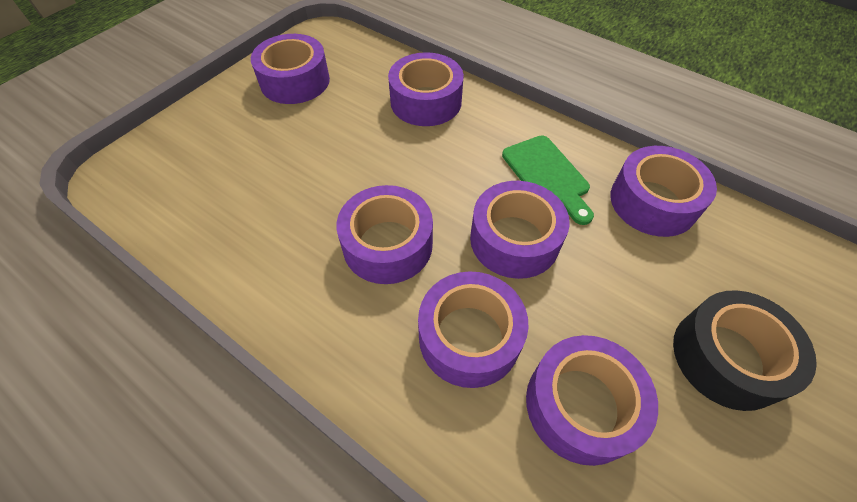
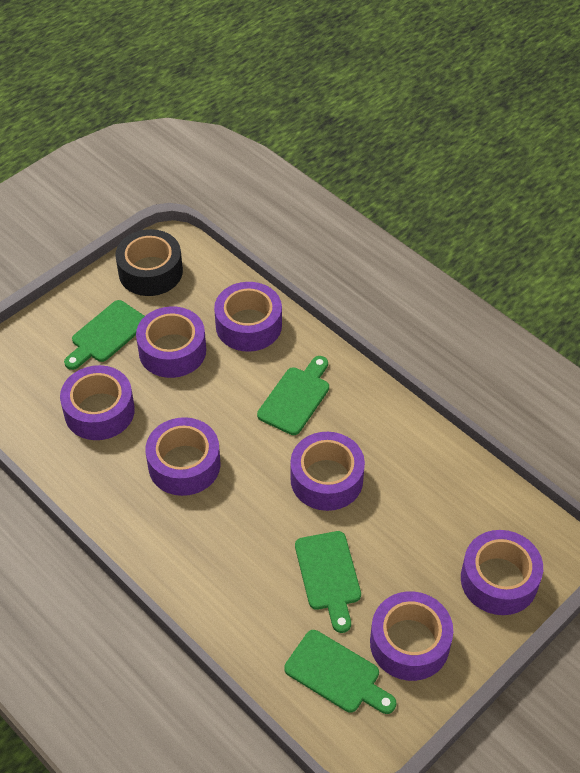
green cutting board: 1 -> 4

